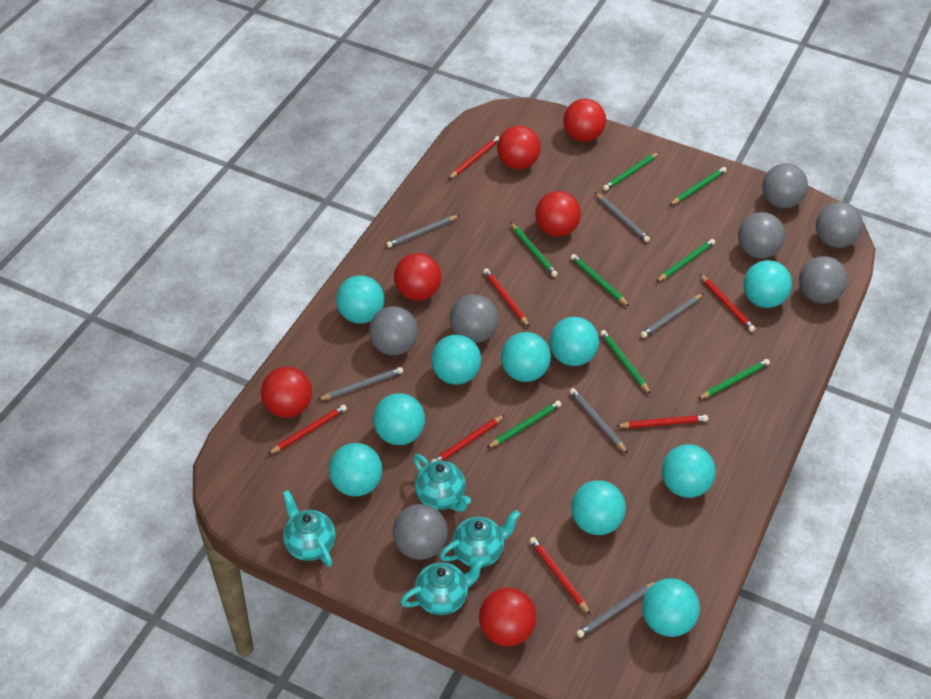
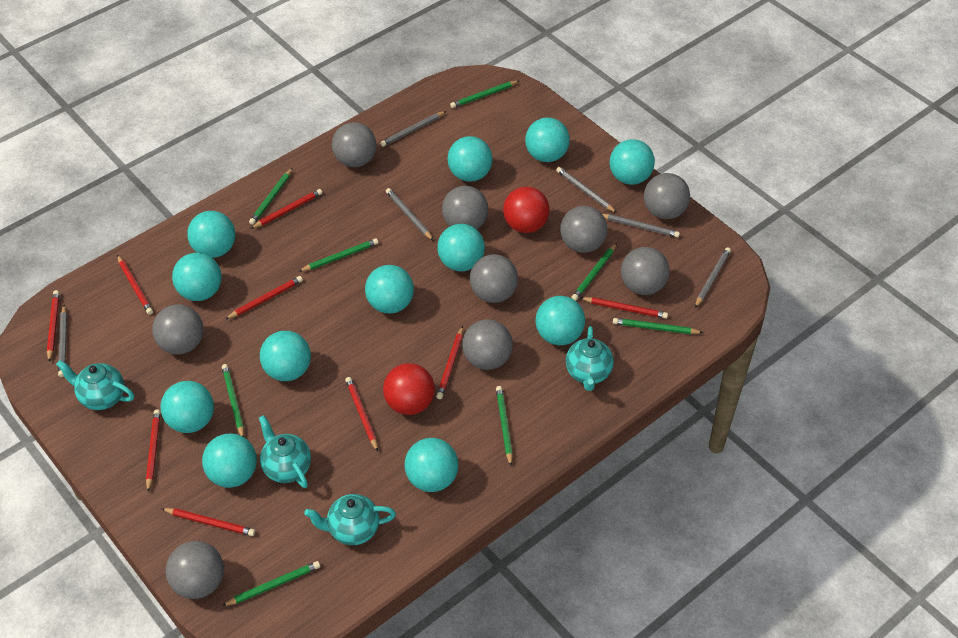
grey ball: 7 -> 9
red ball: 6 -> 2
red pencil: 7 -> 9
turquoise ball: 10 -> 12

